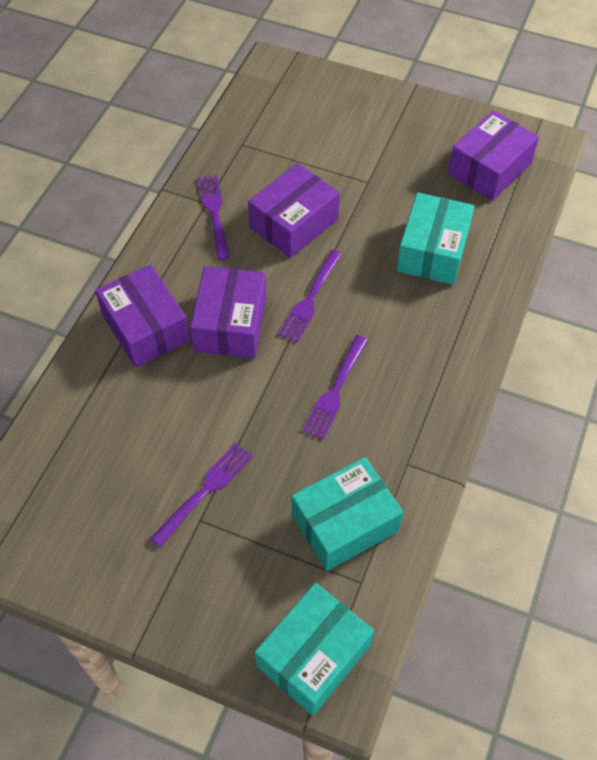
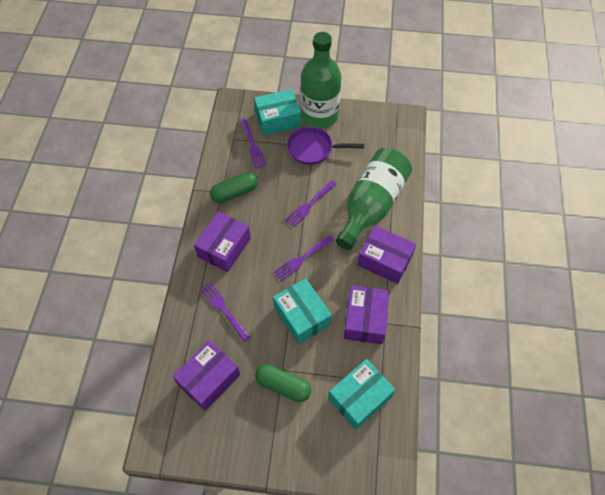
green bottle: 0 -> 2
green capsule: 0 -> 2
purple pan: 0 -> 1

